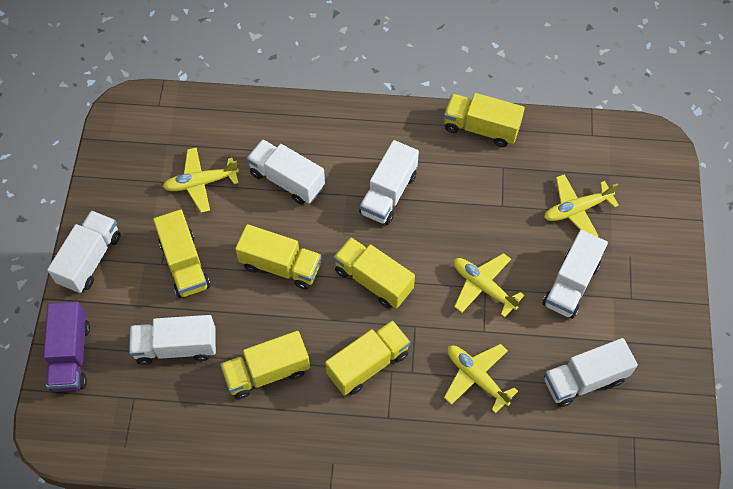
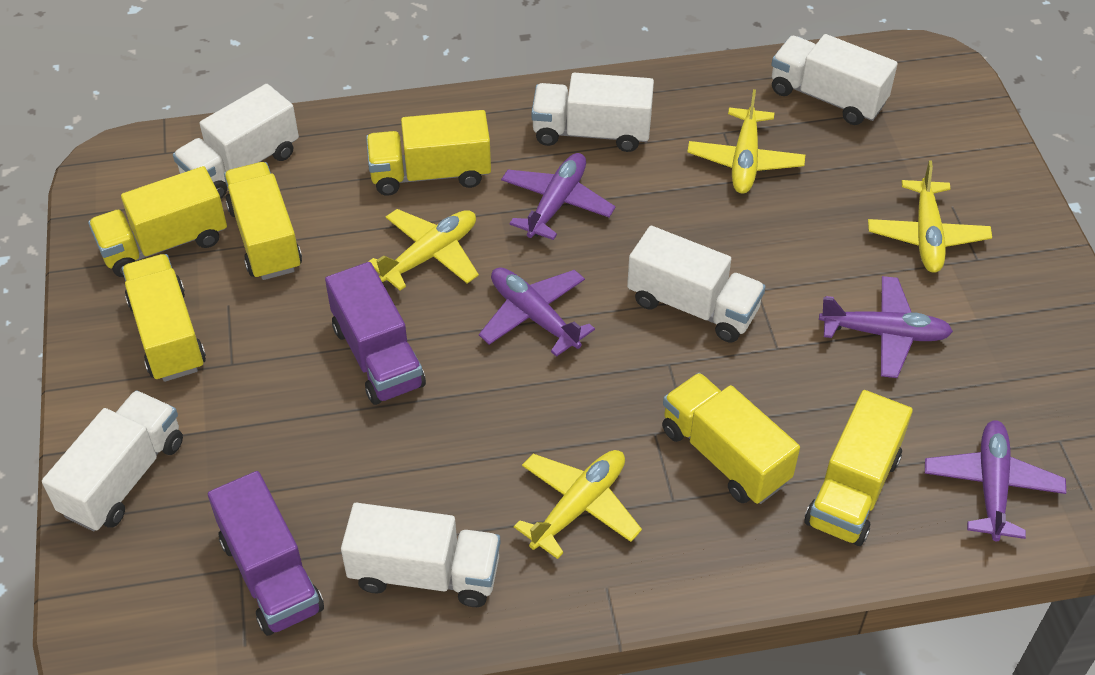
purple plane: 0 -> 4
purple truck: 1 -> 2

